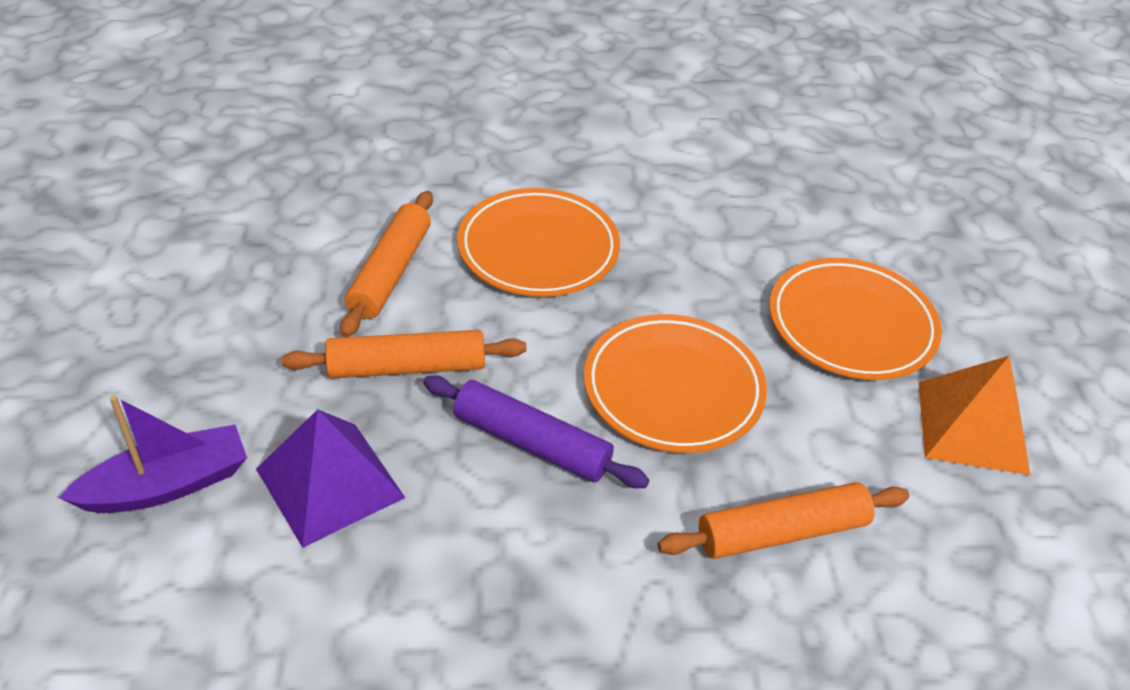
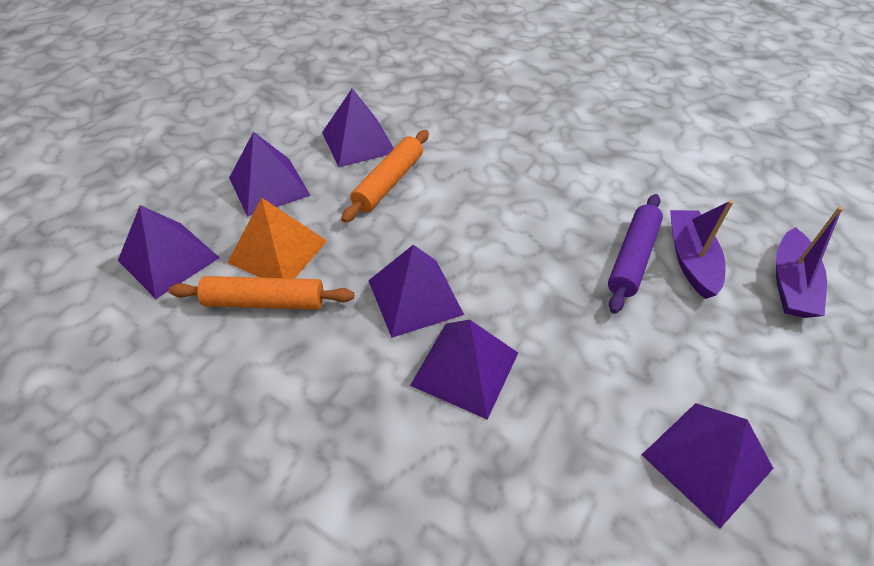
orange plate: 3 -> 0
orange rolling pin: 3 -> 2
purple boat: 1 -> 2
purple pyramid: 1 -> 6

